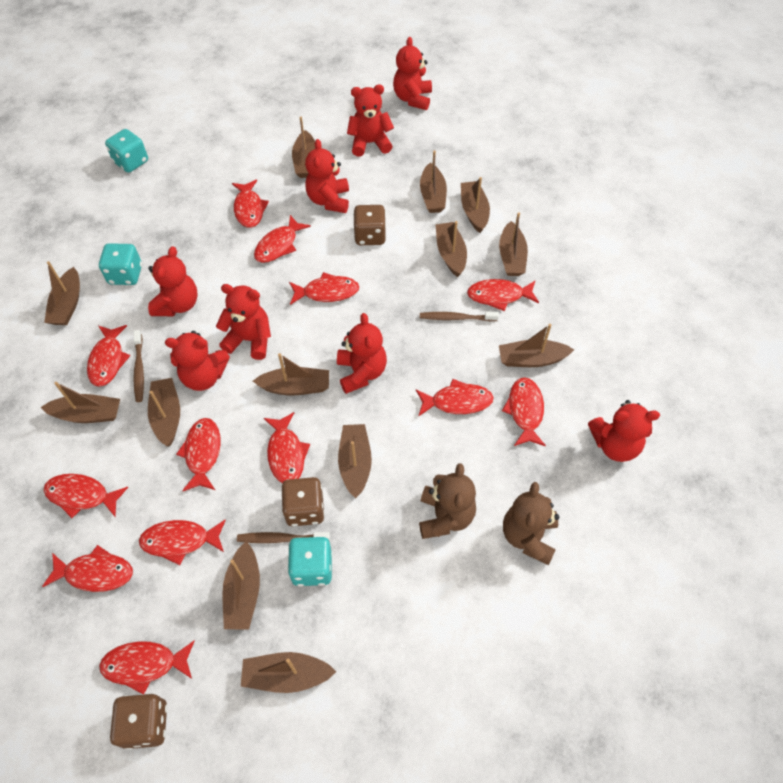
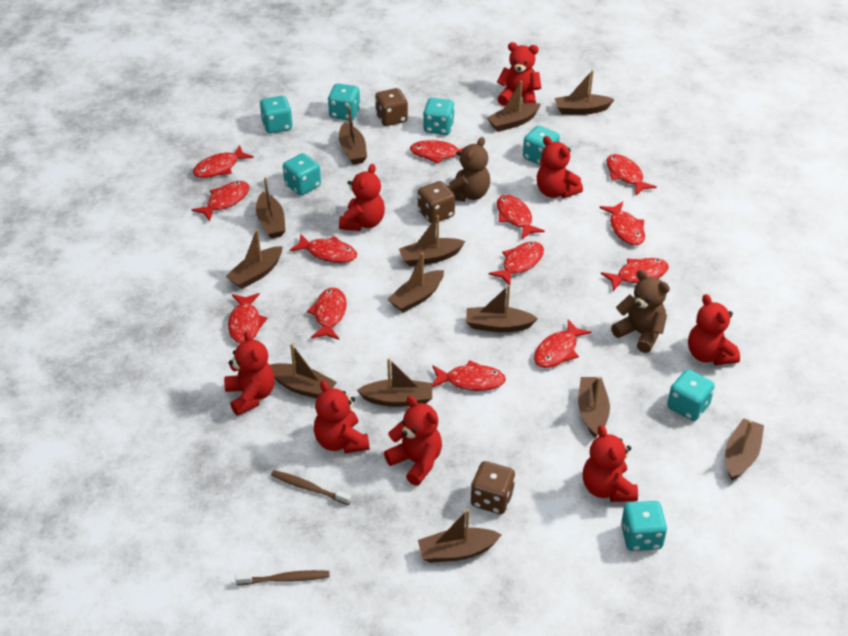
brown toothbrush: 3 -> 2
turquoise dice: 3 -> 7

